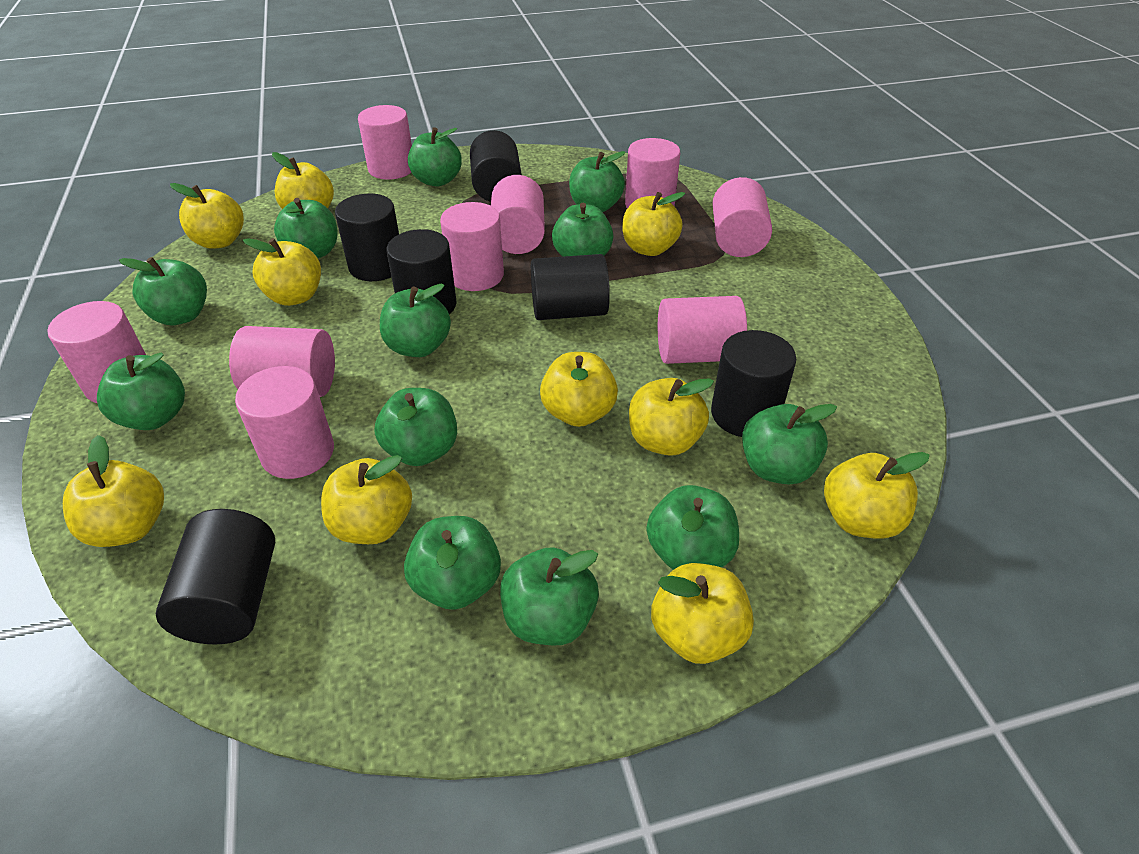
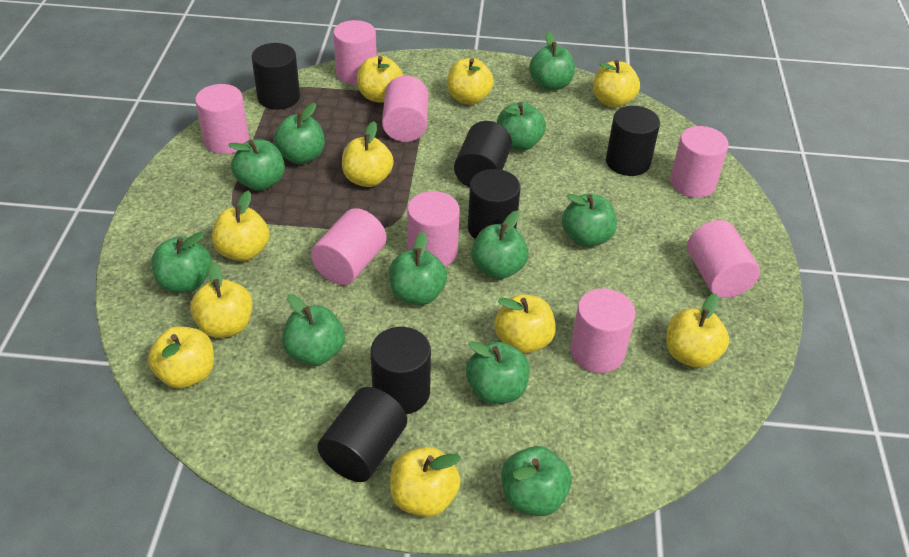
green apple: 12 -> 11
pink cylinder: 9 -> 8

